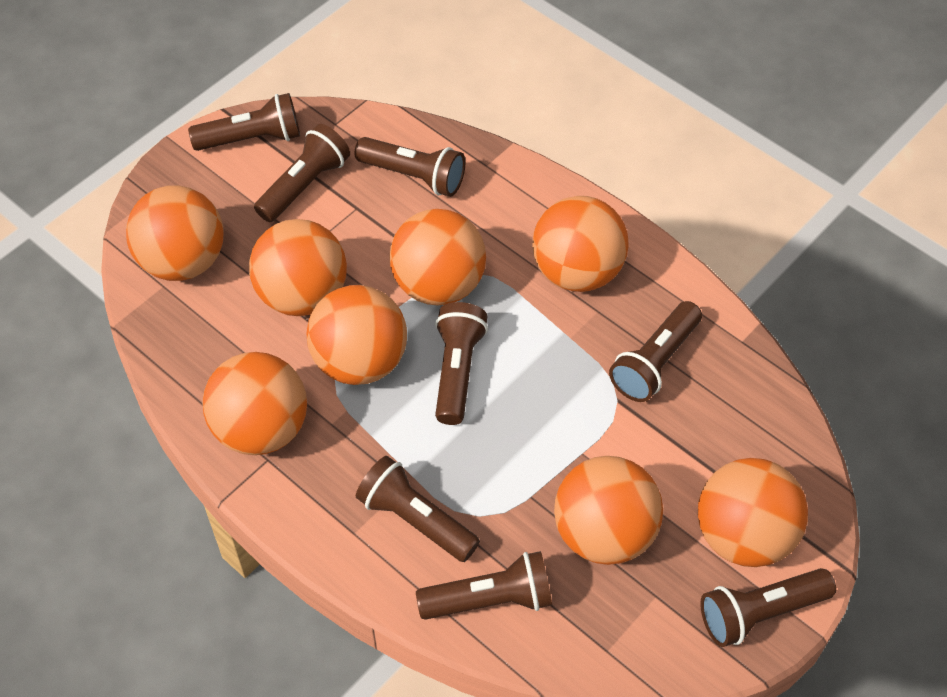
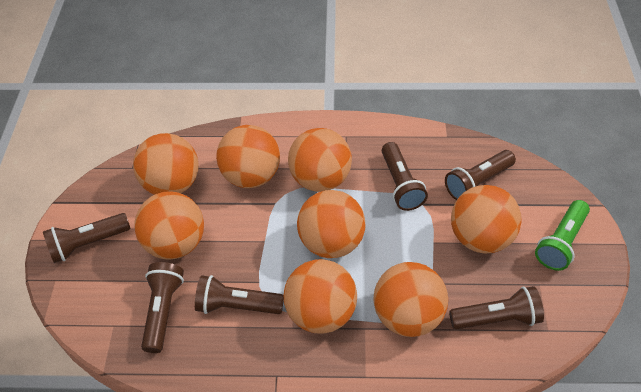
brown flashlight: 8 -> 6
green flashlight: 0 -> 1

